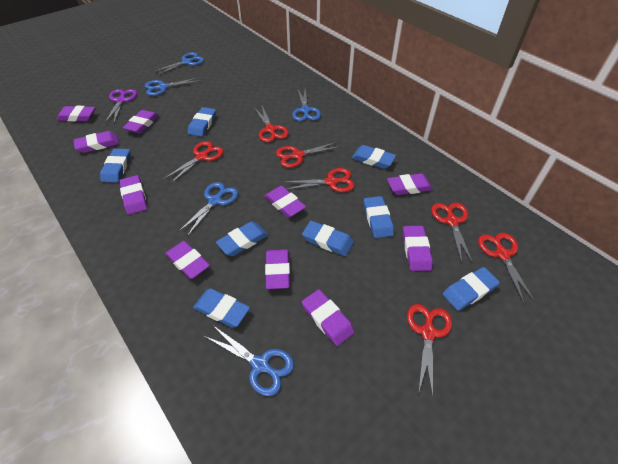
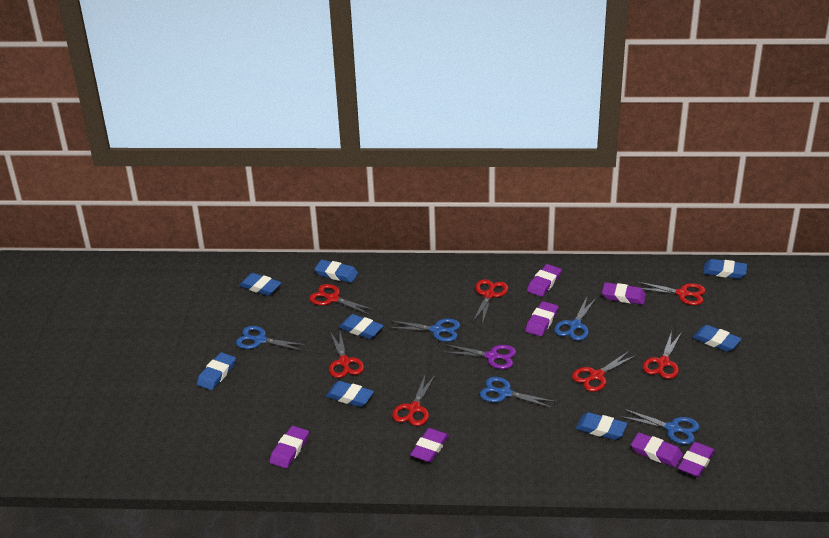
purple eraser: 10 -> 7

